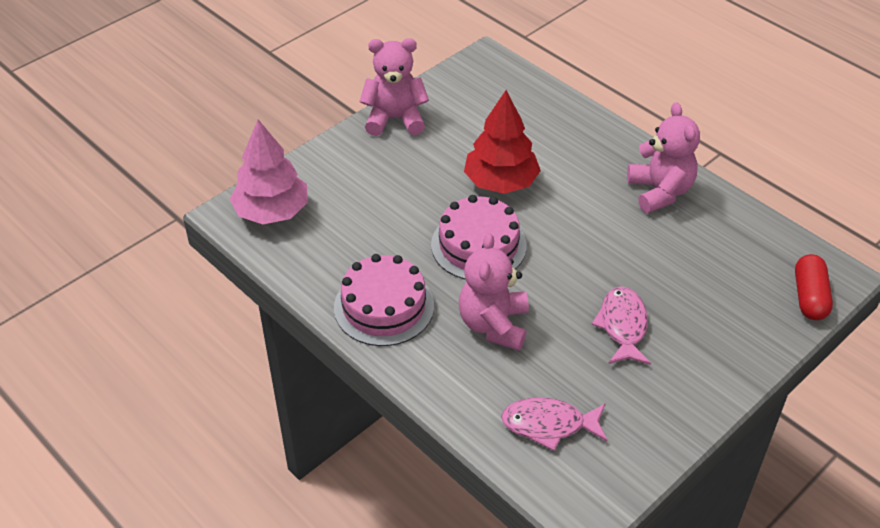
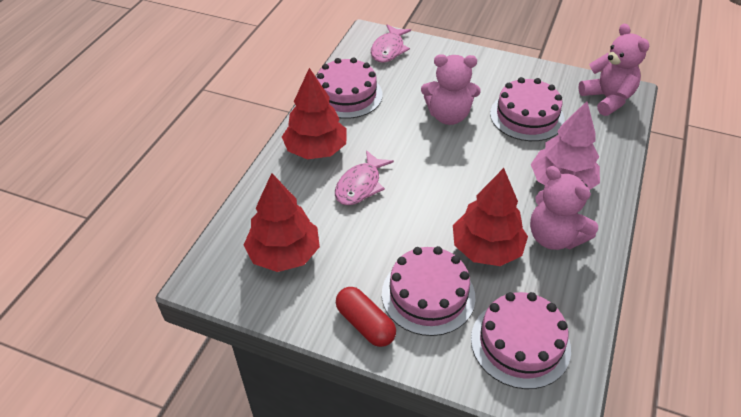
pink cake: 2 -> 4
red tree: 1 -> 3

